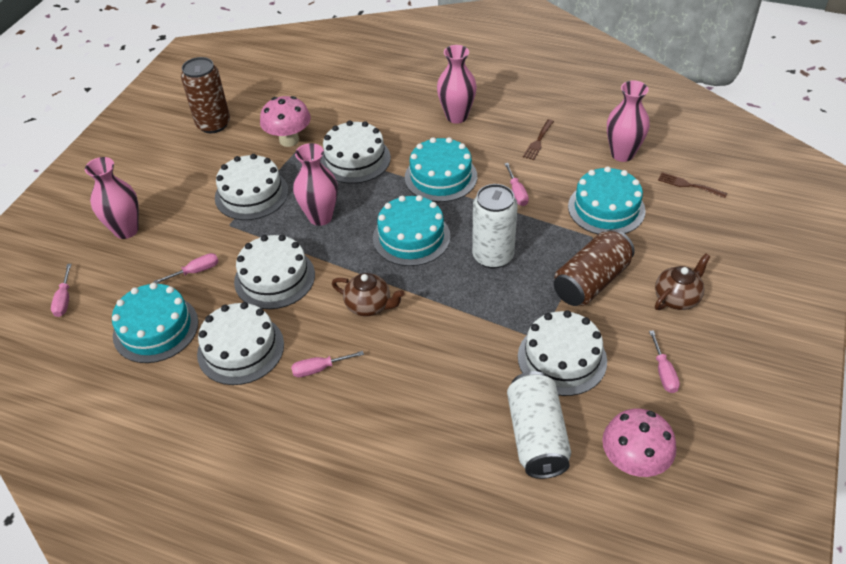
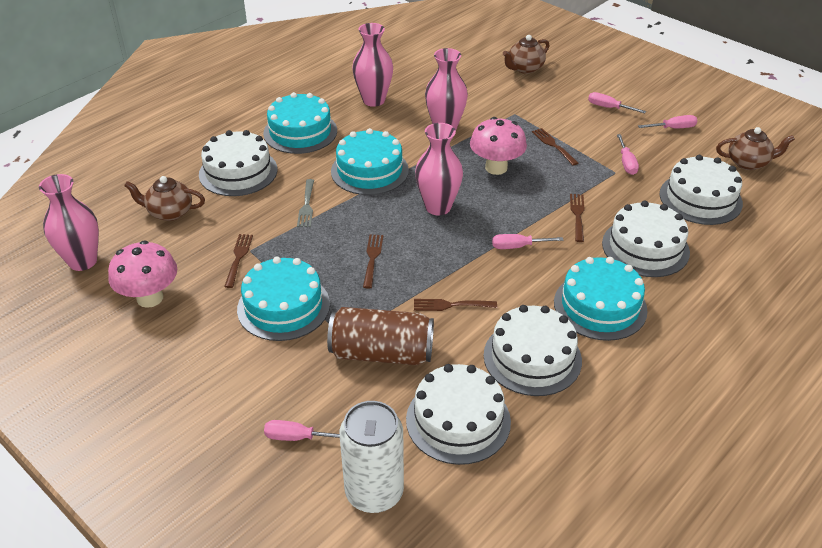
brown can: 2 -> 1
brown fork: 2 -> 5
brown teapot: 2 -> 3
grey fork: 0 -> 1
white can: 2 -> 1

